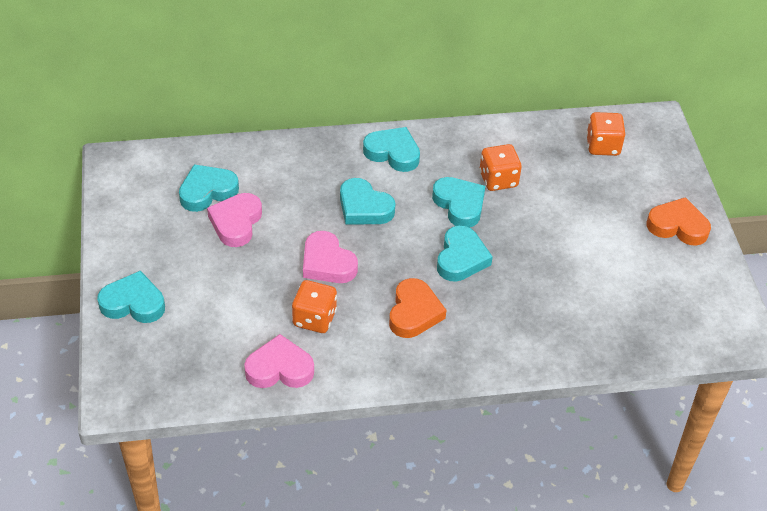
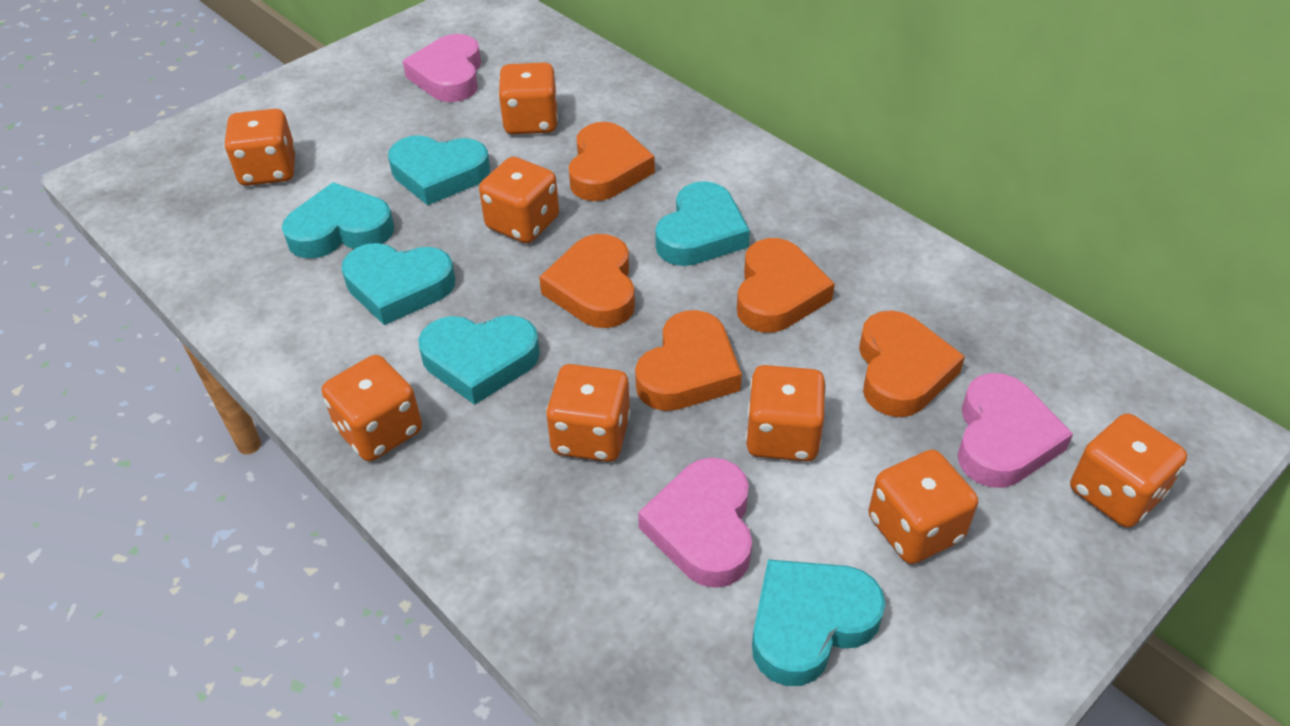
orange dice: 3 -> 8
orange heart: 2 -> 5

